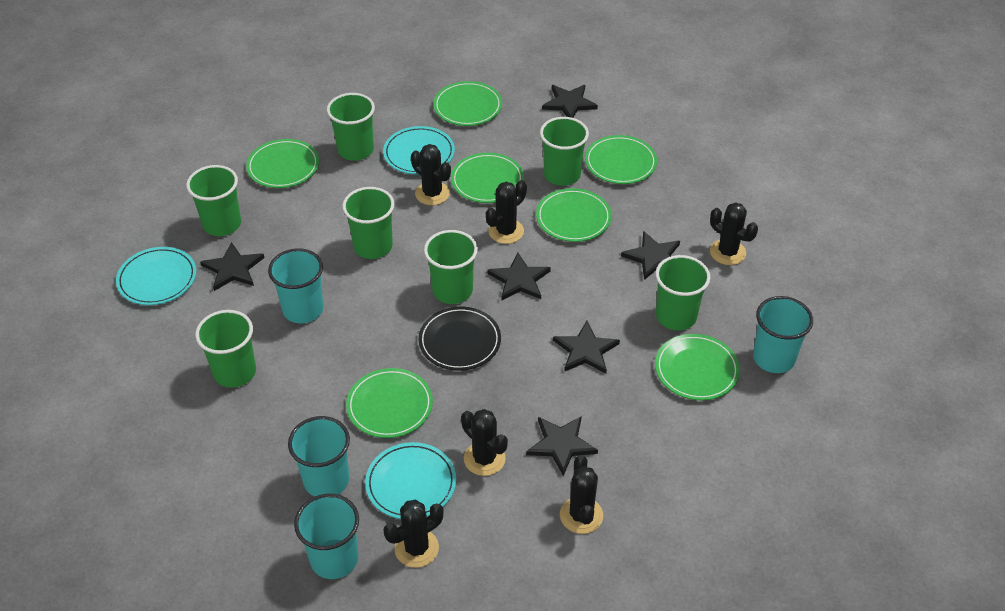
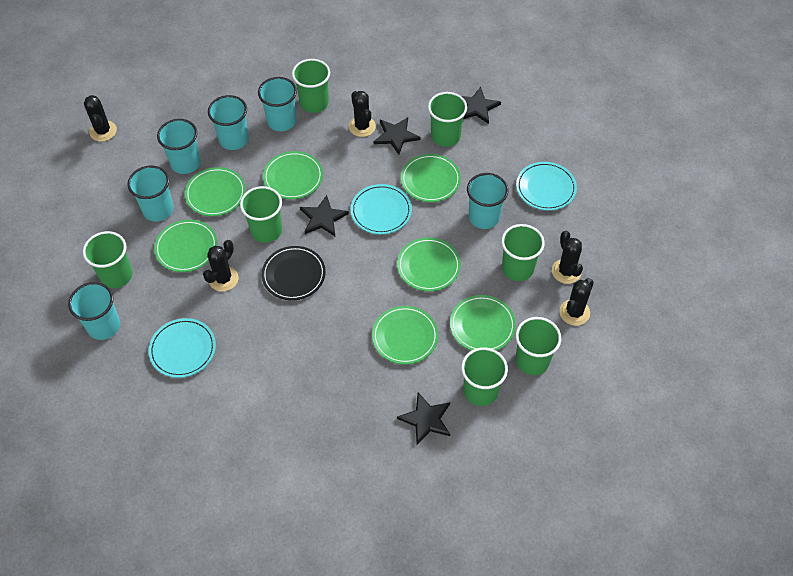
black cactus: 6 -> 5
black star: 6 -> 4
turquoise cup: 4 -> 6

